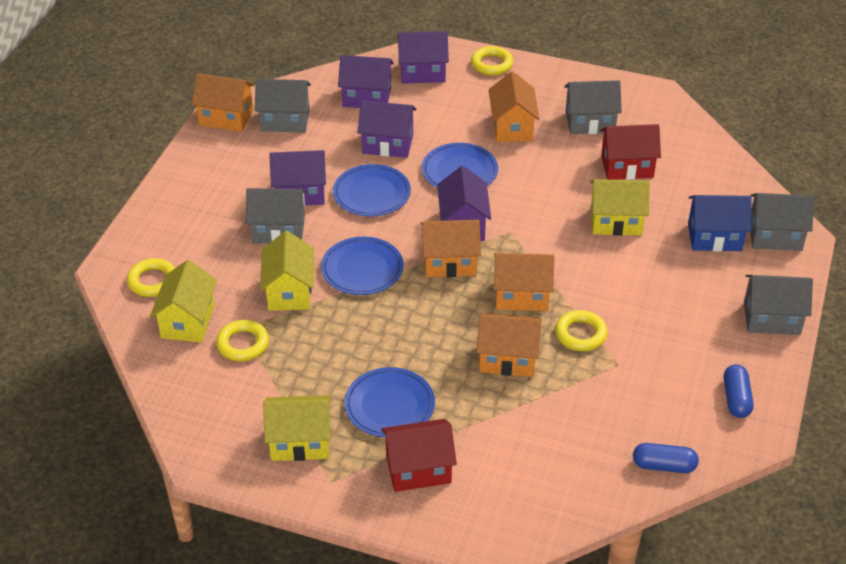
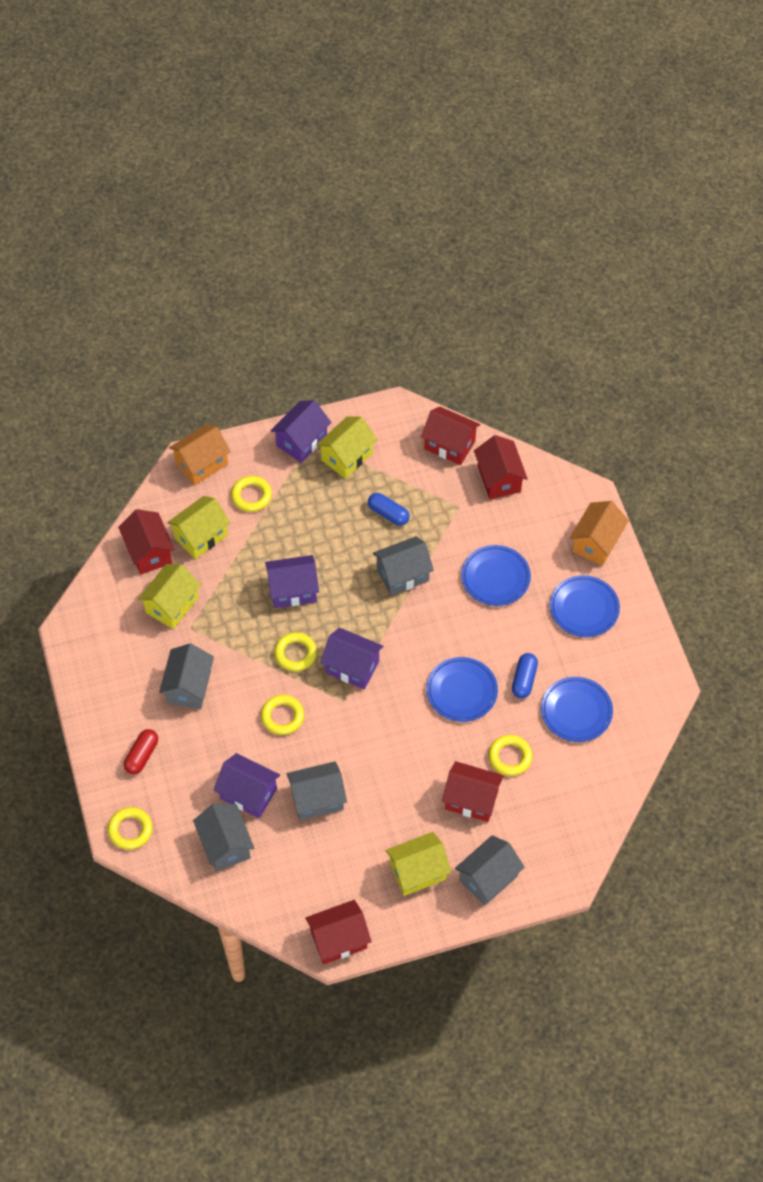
blue house: 1 -> 0
orange house: 5 -> 2
purple house: 5 -> 4
red capsule: 0 -> 1
red house: 2 -> 5
yellow ring: 4 -> 5

